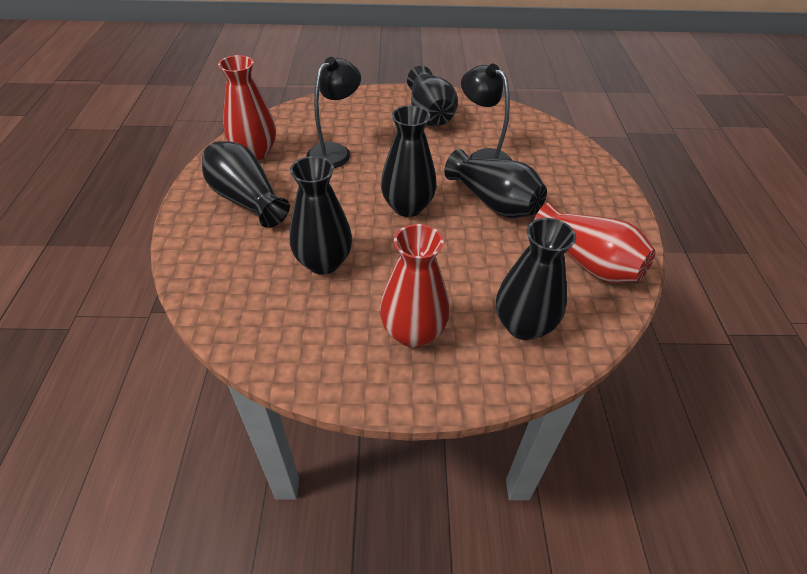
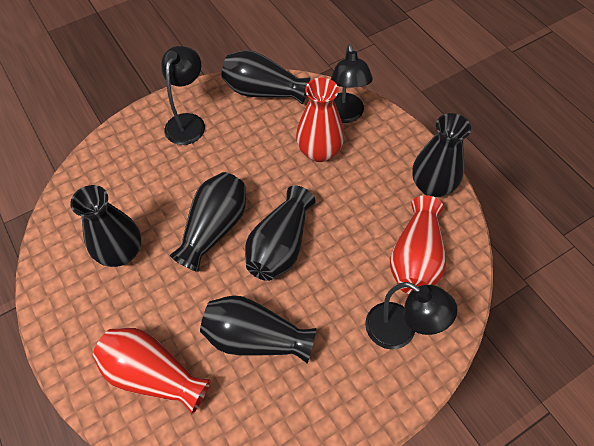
black lamp: 2 -> 3

